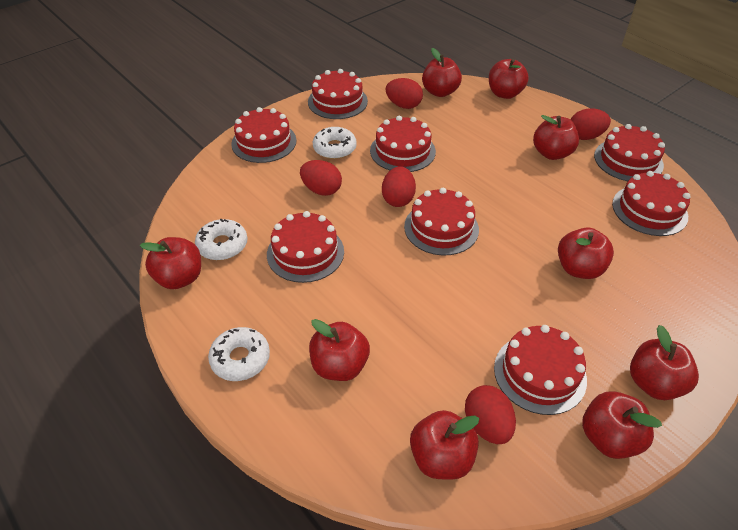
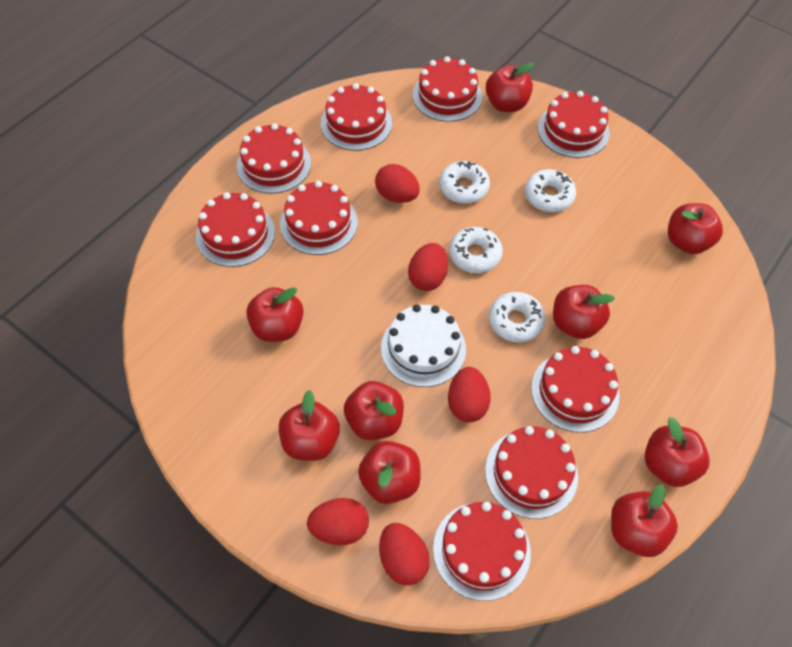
red cake: 8 -> 9
white cake: 0 -> 1
white donut: 3 -> 4

